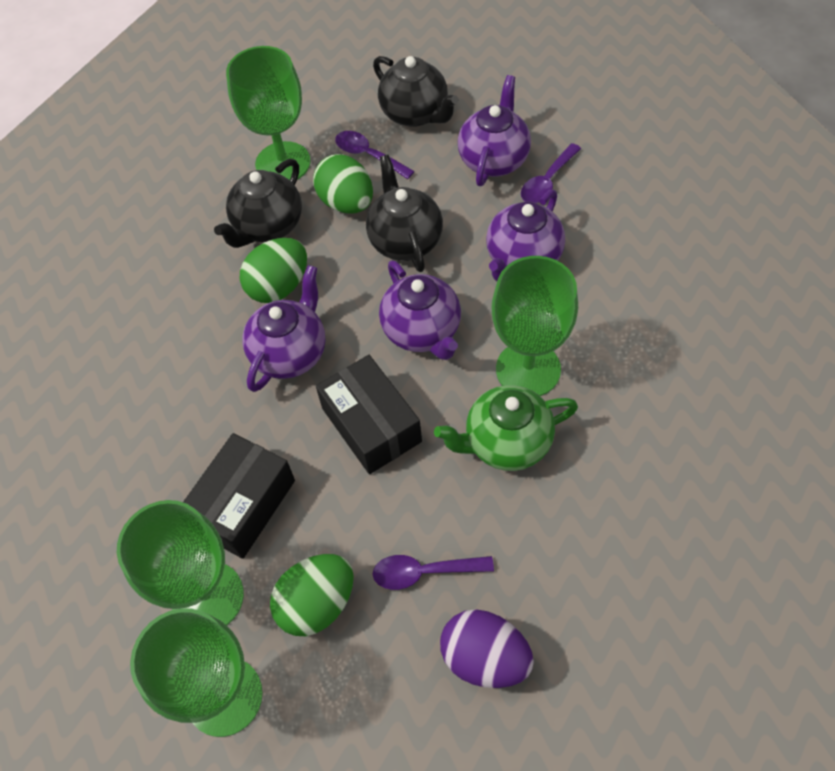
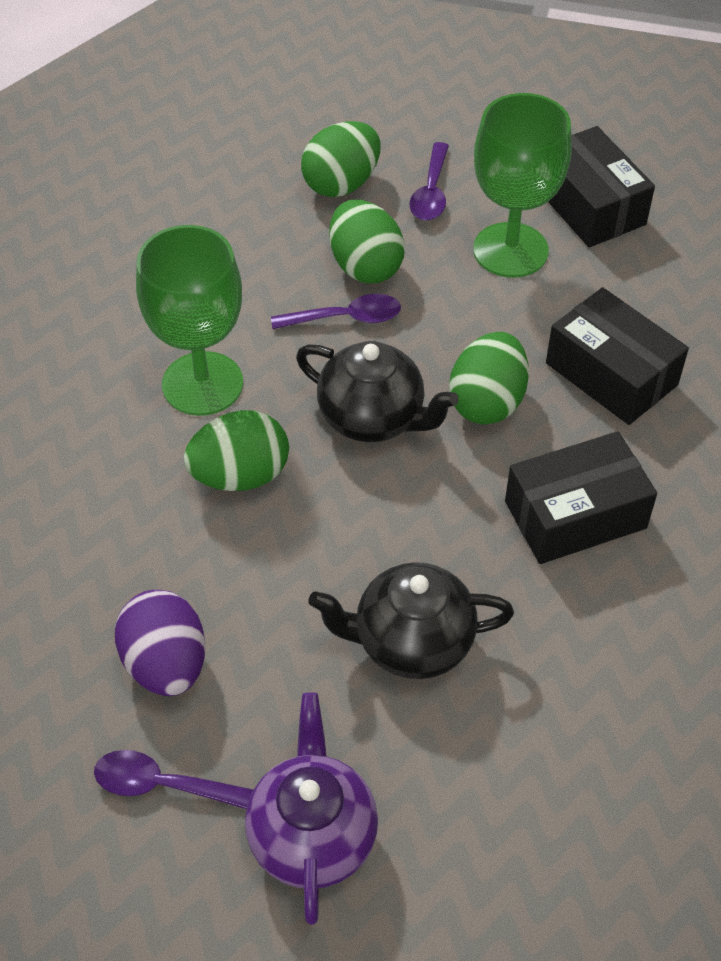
black box: 2 -> 3
black teapot: 3 -> 2
green egg: 3 -> 4
green goblet: 4 -> 2
green teapot: 1 -> 0
purple teapot: 4 -> 1

